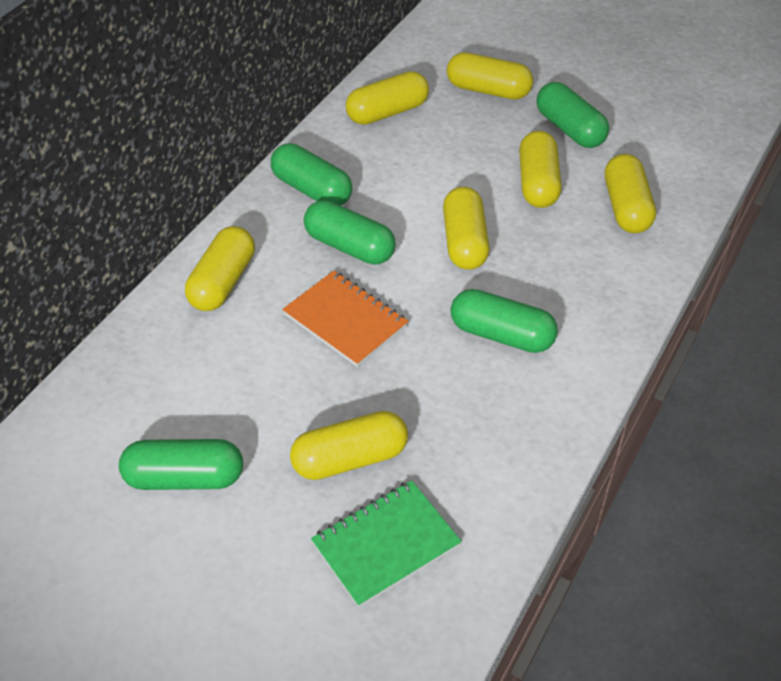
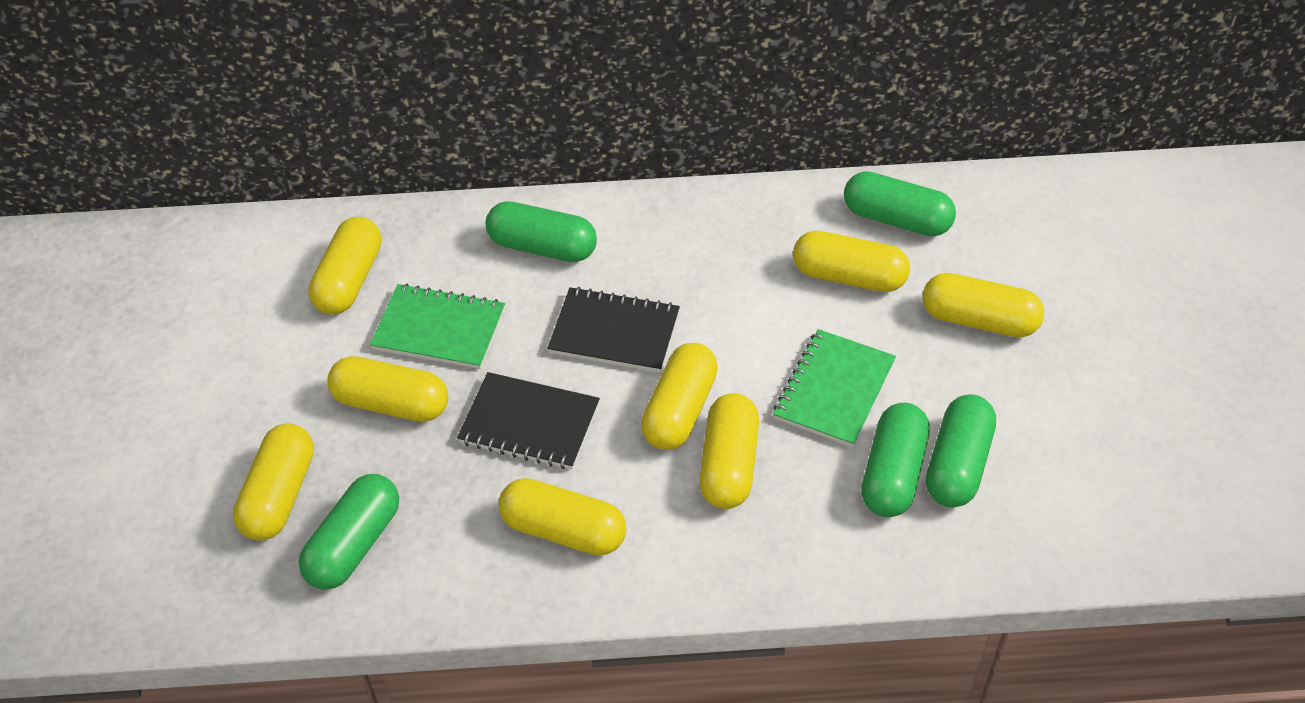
black notebook: 0 -> 2
green notebook: 1 -> 2
orange notebook: 1 -> 0
yellow capsule: 7 -> 8

